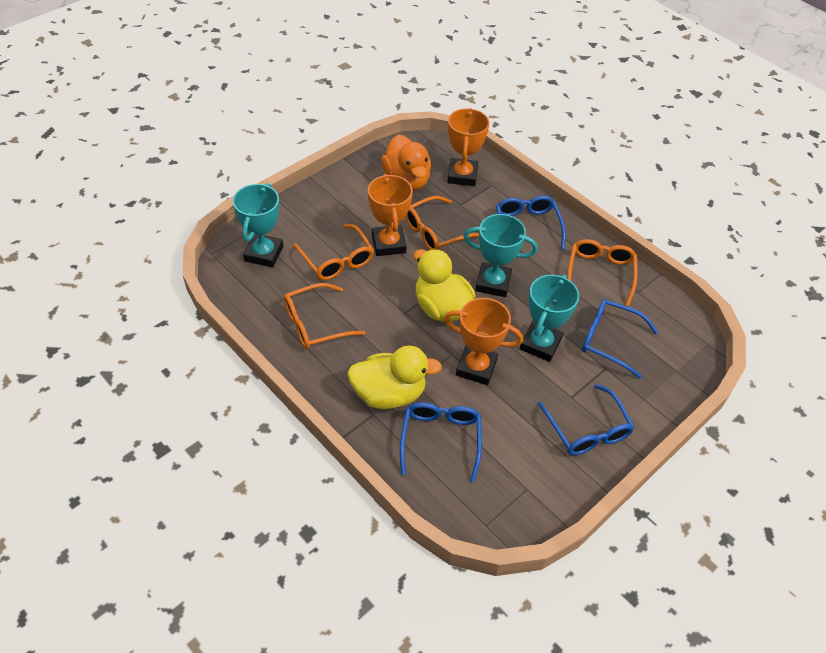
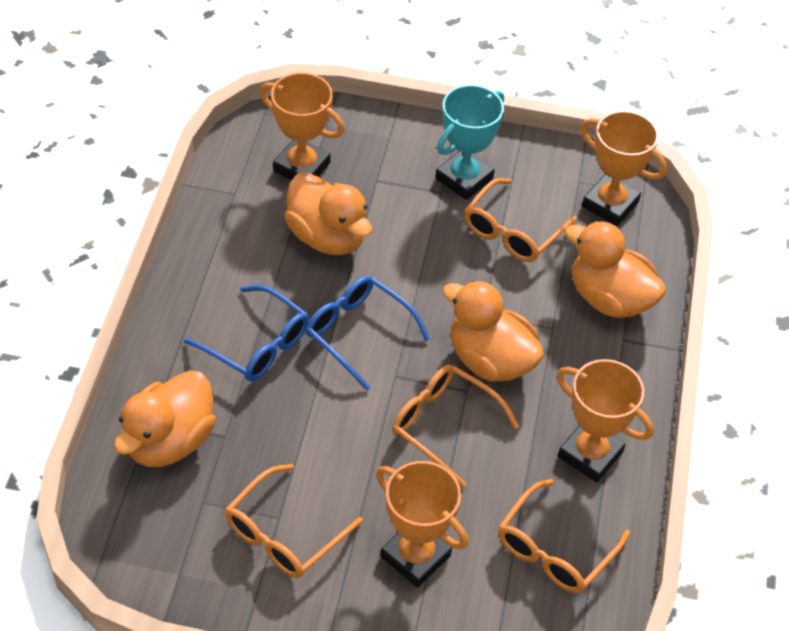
blue glasses: 4 -> 2
orange duck: 1 -> 4
orange trophy: 3 -> 4
turquoise trophy: 3 -> 1
yellow duck: 2 -> 0

